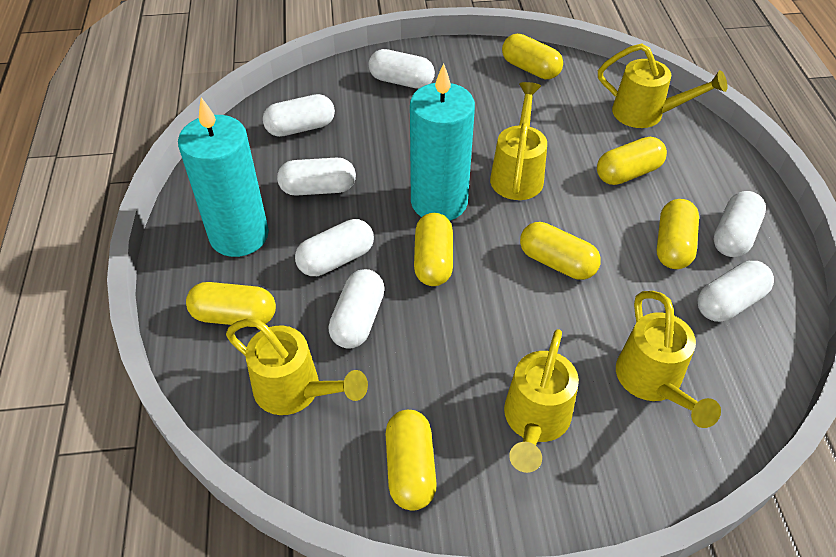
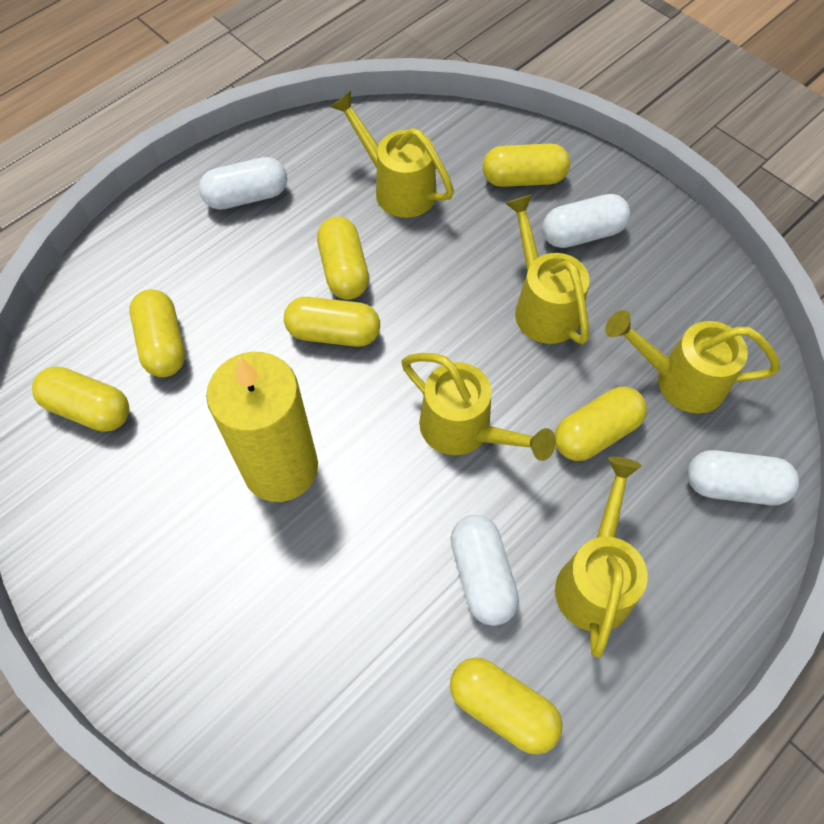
turquoise candle: 2 -> 0
white capsule: 7 -> 4
yellow candle: 0 -> 1

